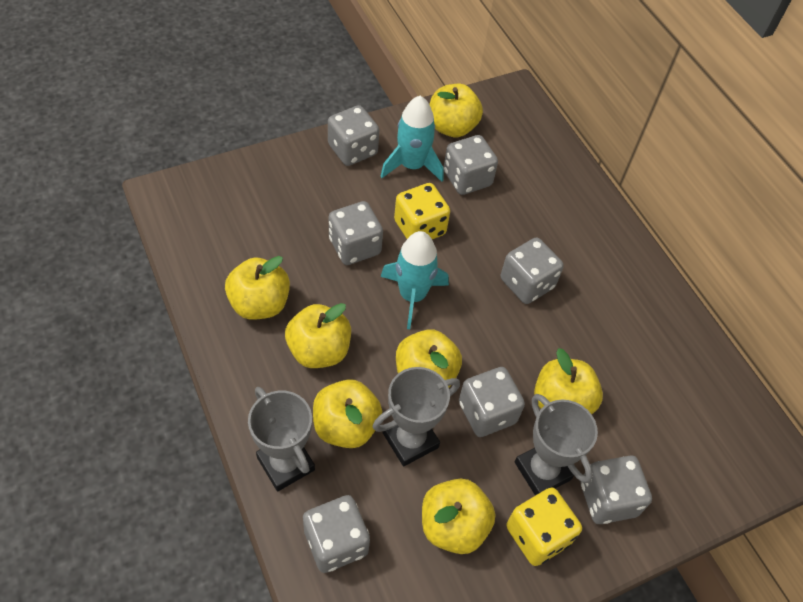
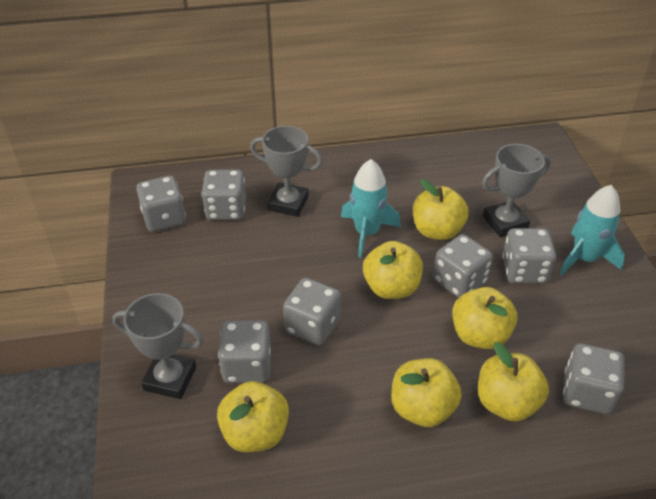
yellow apple: 7 -> 6
yellow dice: 2 -> 0

